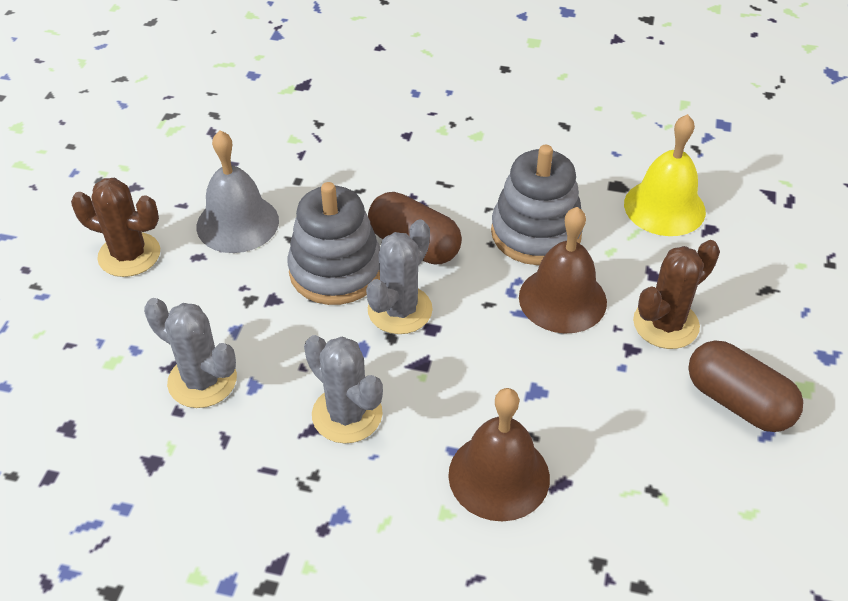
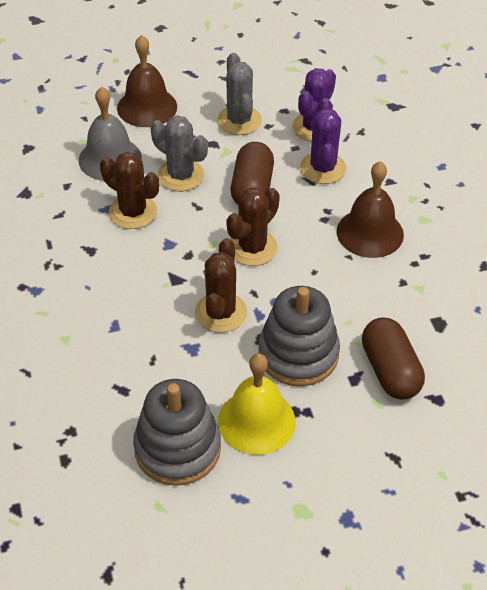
brown cactus: 2 -> 3
grey cactus: 3 -> 2
purple cactus: 0 -> 2

